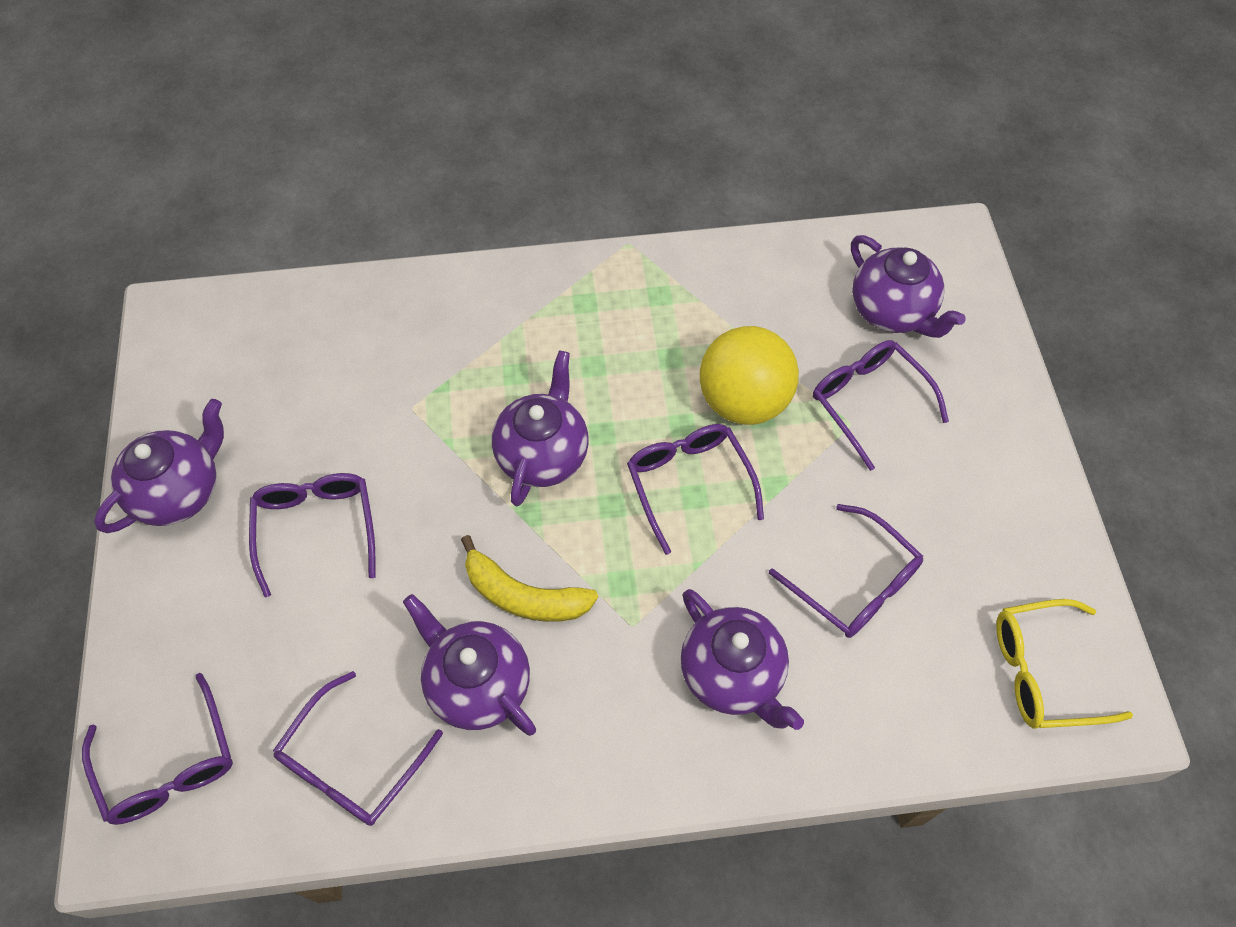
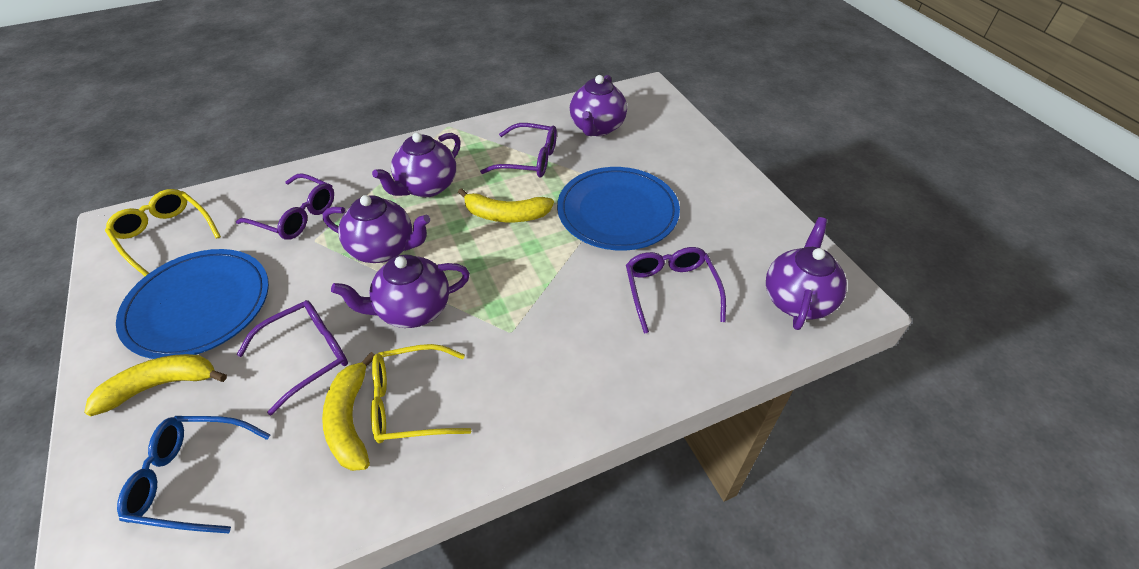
blue glasses: 0 -> 1
blue plate: 0 -> 2
purple glasses: 6 -> 4
yellow ball: 1 -> 0
yellow banana: 1 -> 3
yellow glasses: 1 -> 2

